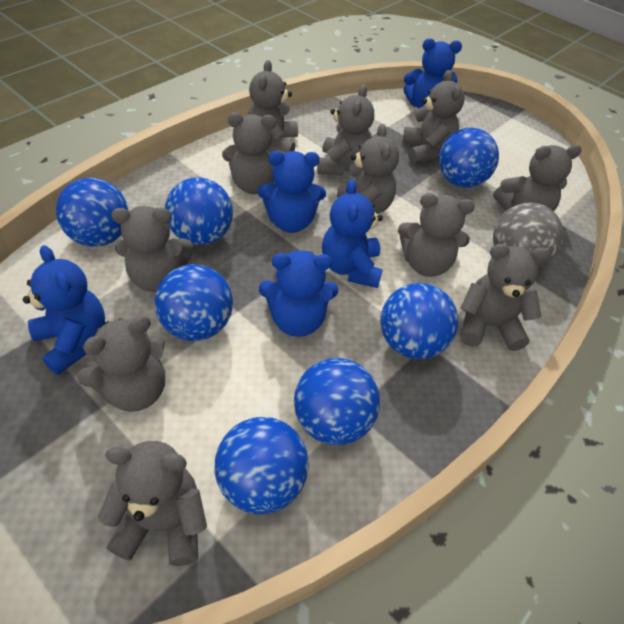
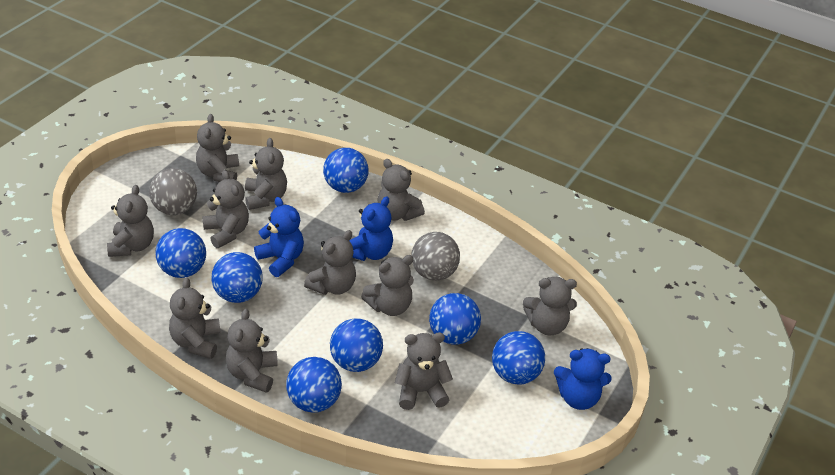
blue teddy bear: 5 -> 3
grey ball: 1 -> 2

